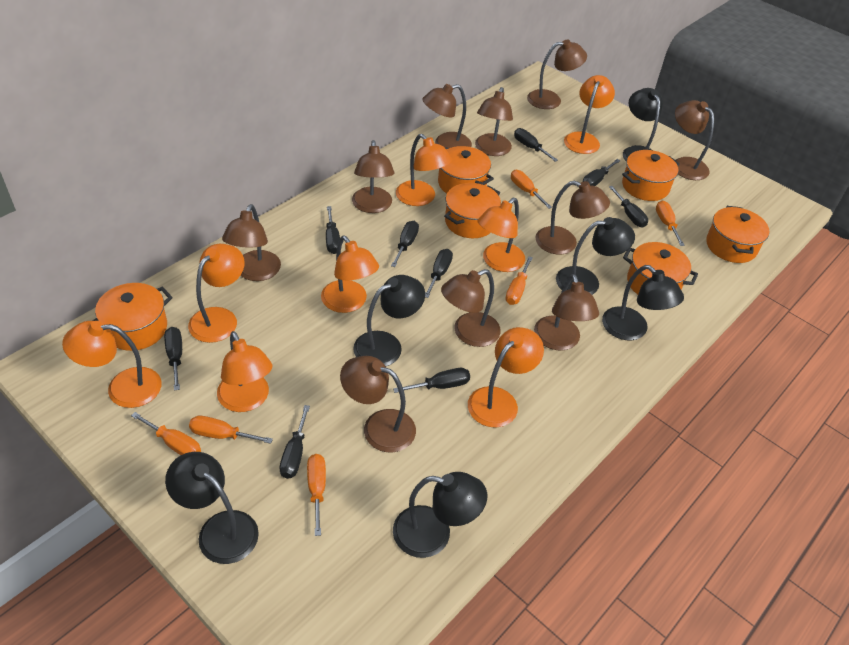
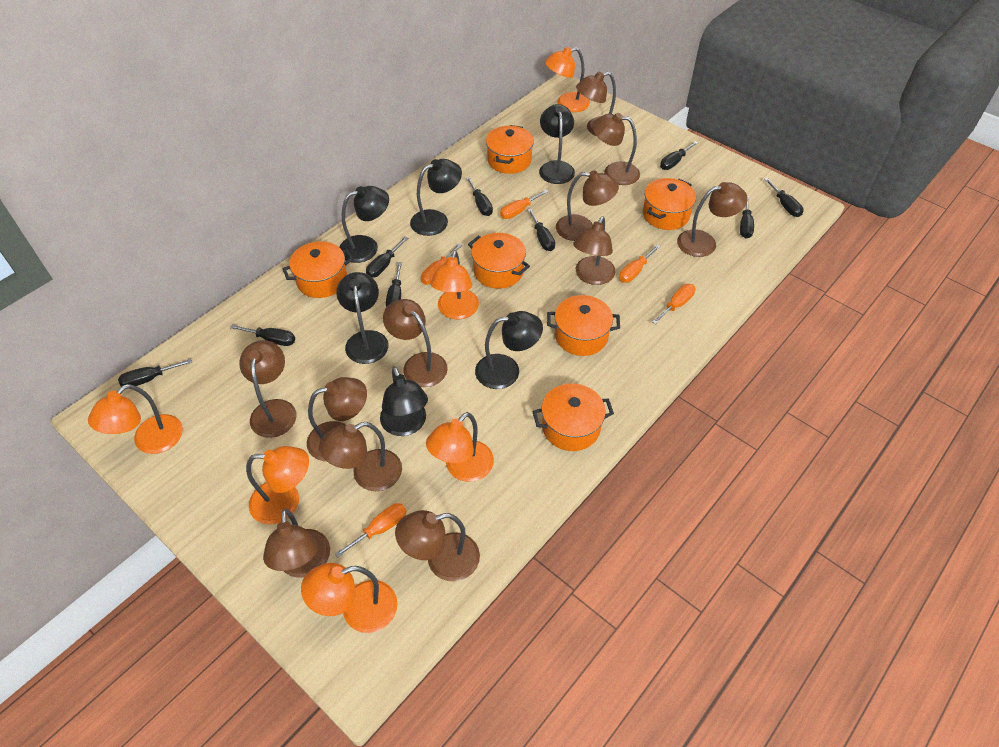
brown lamp: 10 -> 11
orange lamp: 8 -> 6
orange screwdriver: 6 -> 5

